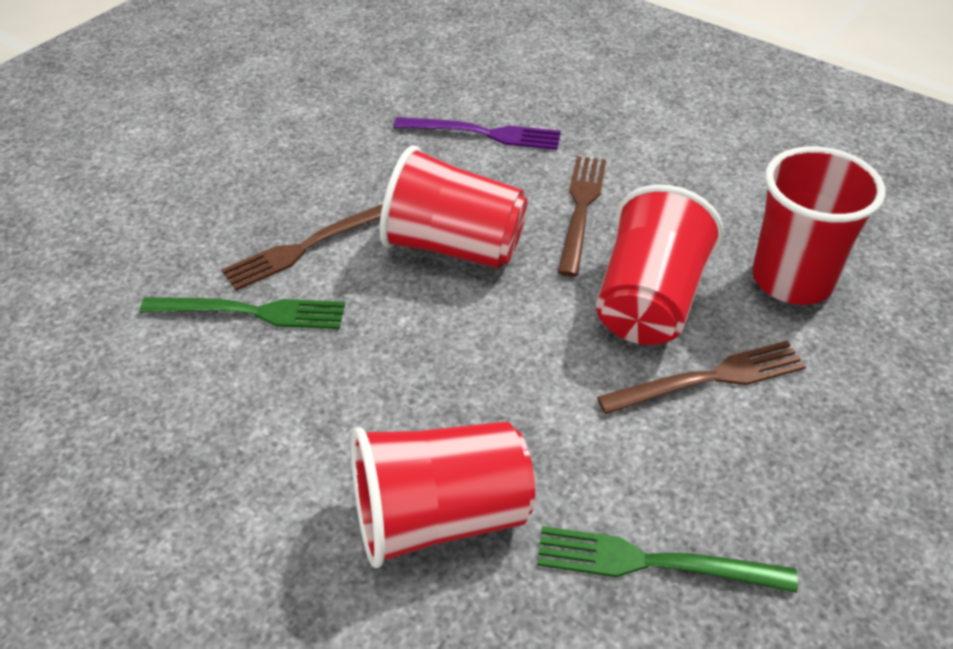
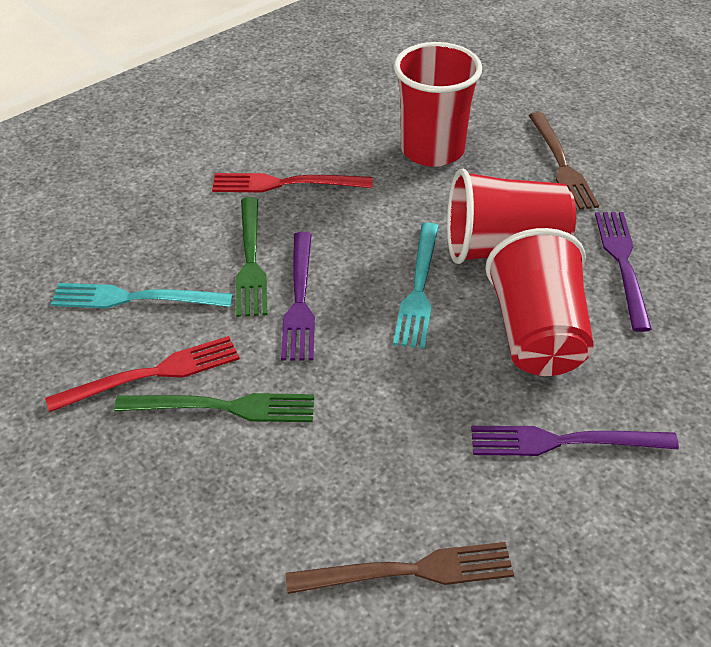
brown fork: 3 -> 2
purple fork: 1 -> 3
red cup: 4 -> 3
red fork: 0 -> 2
turquoise fork: 0 -> 2

